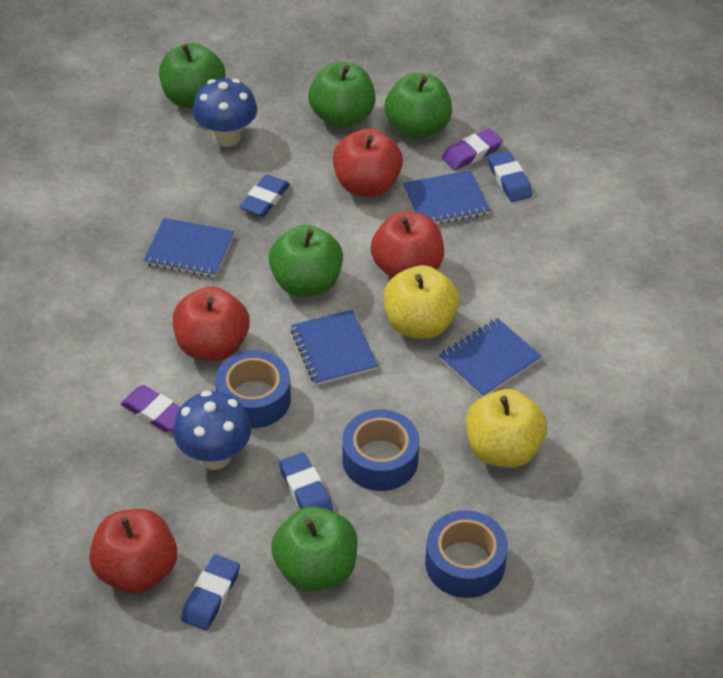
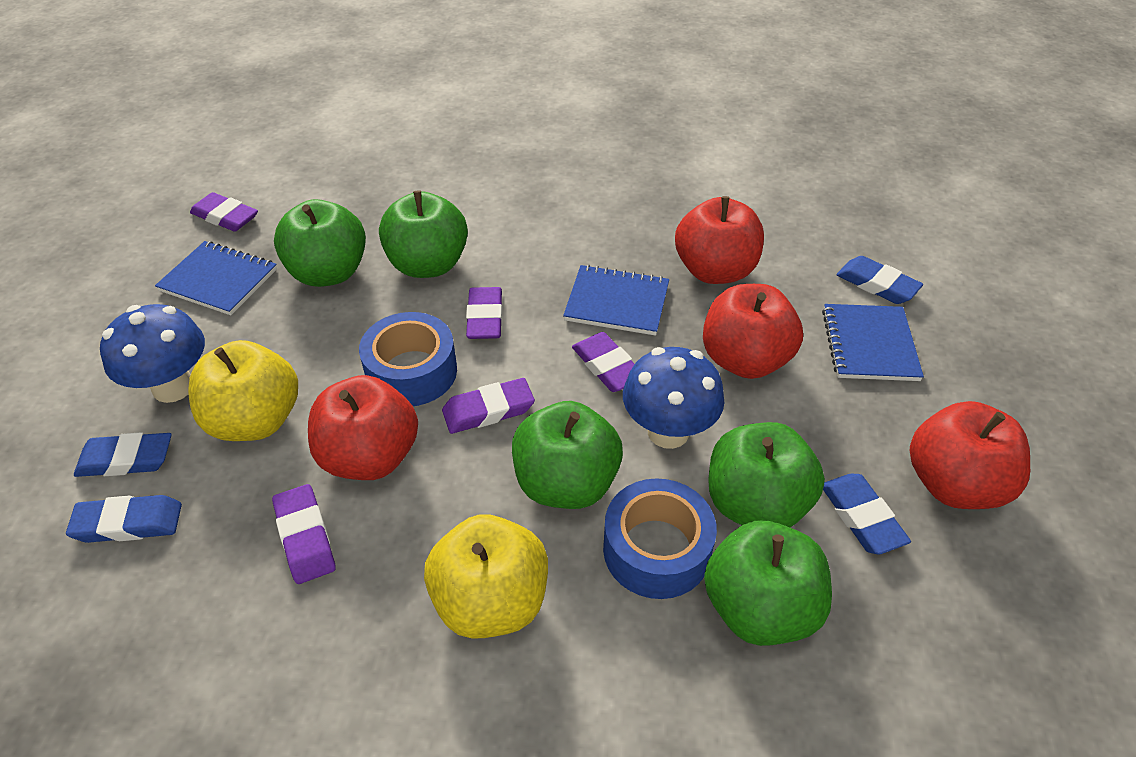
blue notebook: 4 -> 3
blue tape: 3 -> 2
purple eraser: 2 -> 5

